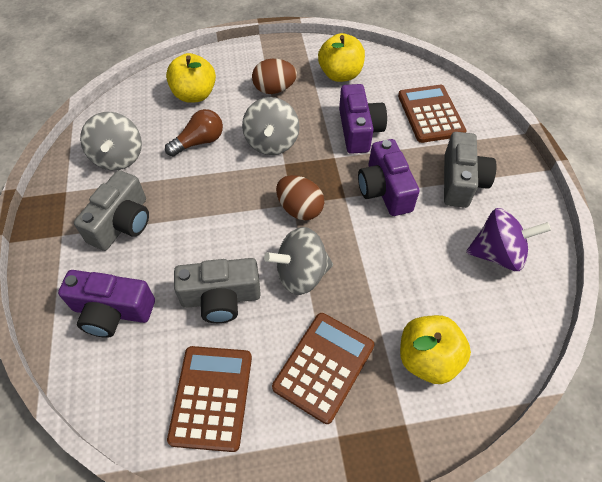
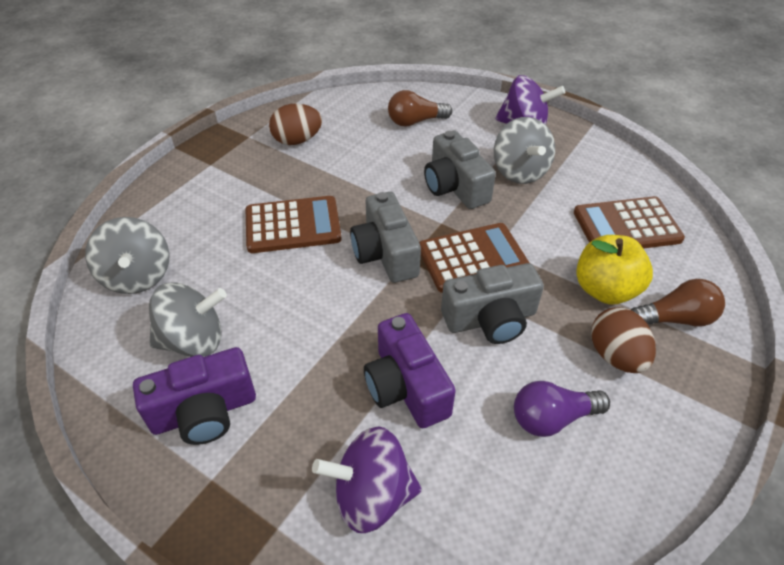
brown light bulb: 1 -> 2
purple camera: 3 -> 2
purple light bulb: 0 -> 1
purple spinning top: 1 -> 2
yellow apple: 3 -> 1

